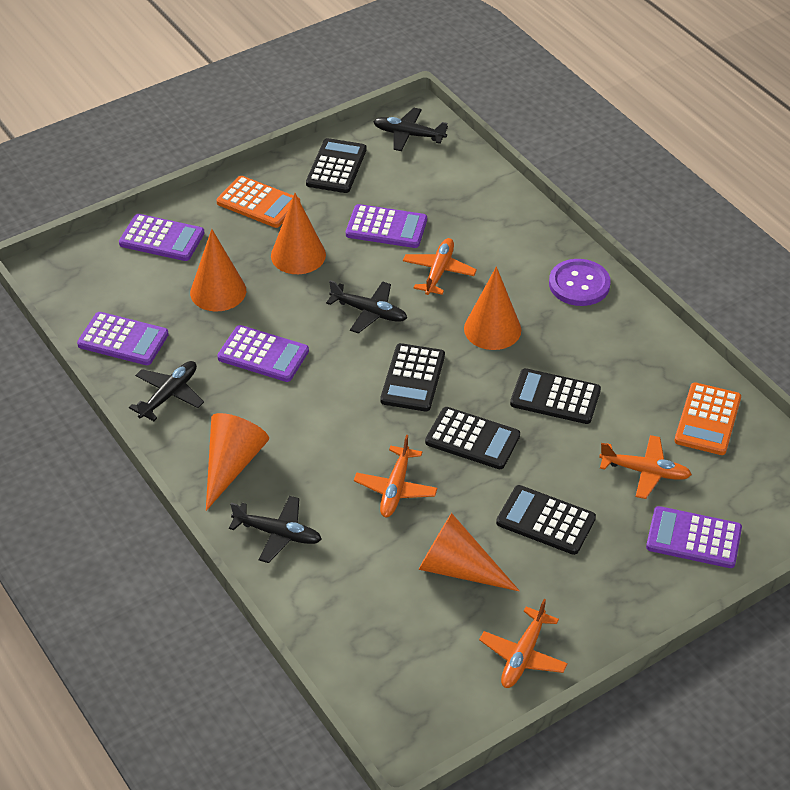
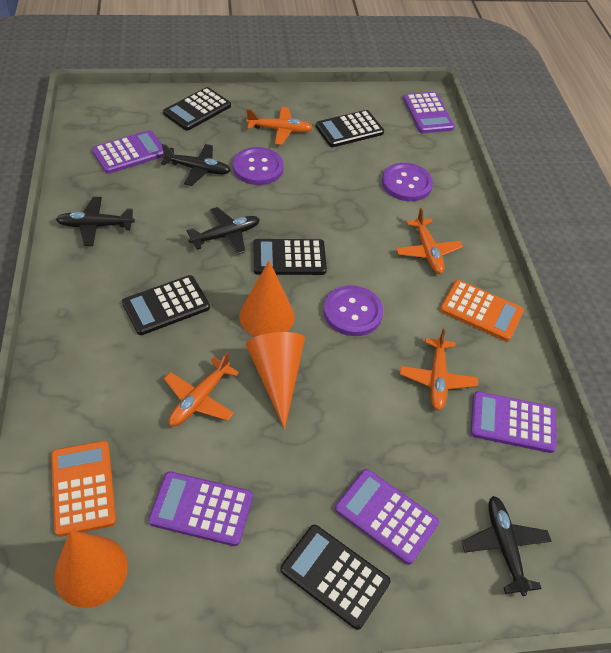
orange cone: 5 -> 3
purple button: 1 -> 3

